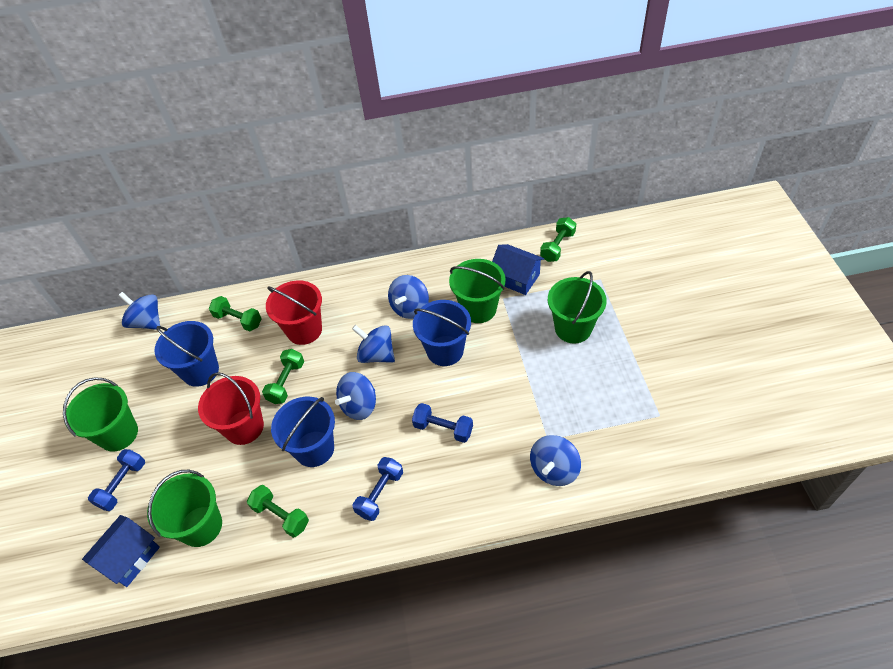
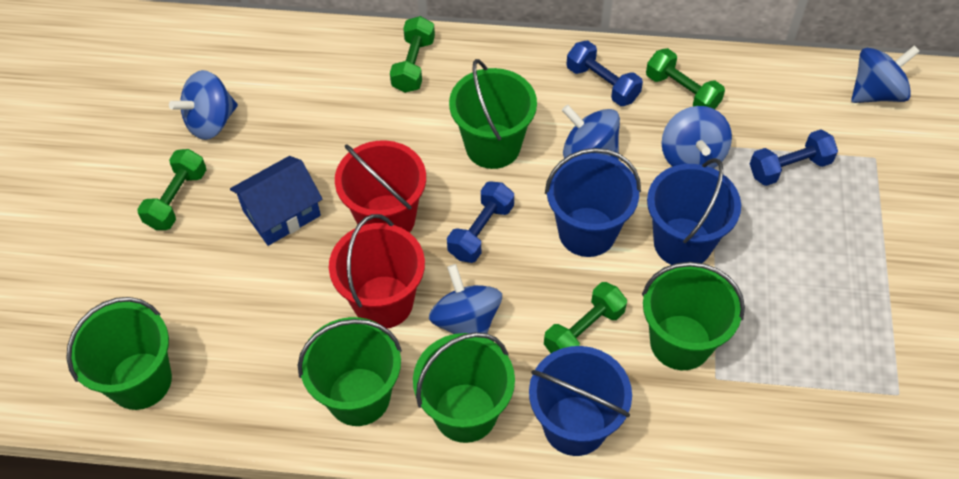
blue house: 2 -> 1
green bucket: 4 -> 5

